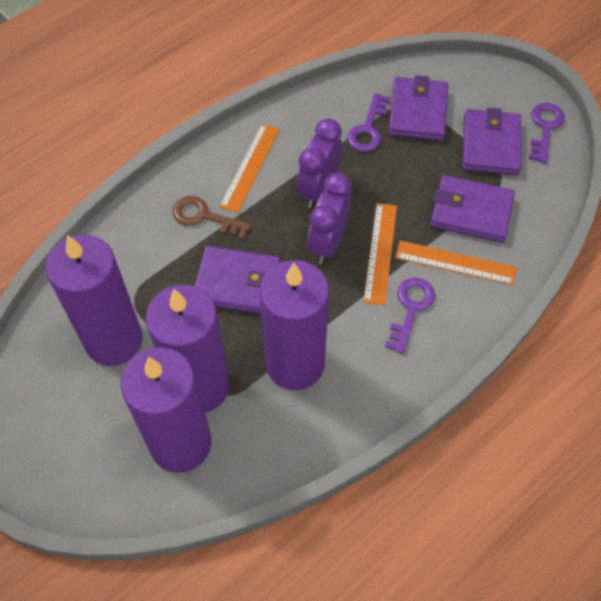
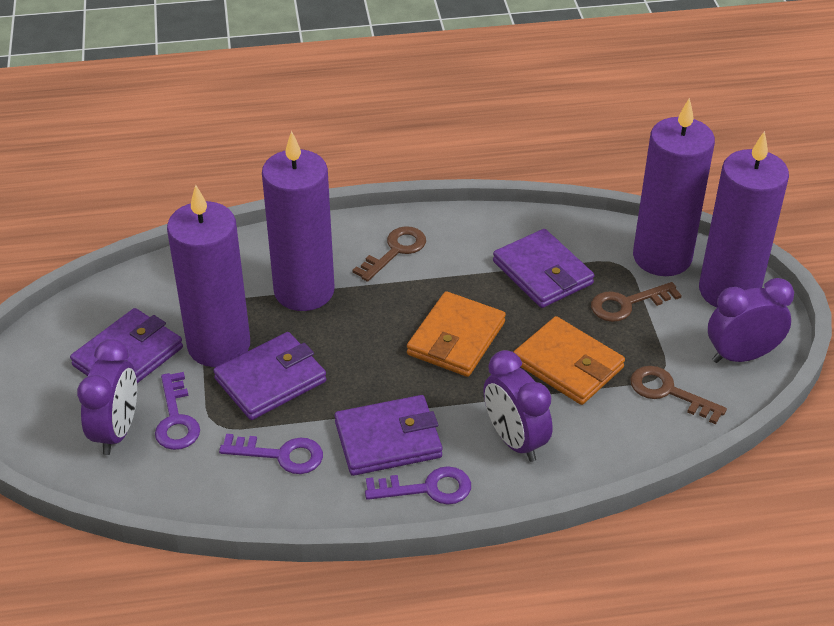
brown key: 1 -> 3
orange ruler: 3 -> 0
orange wallet: 0 -> 2
purple clock: 2 -> 3

